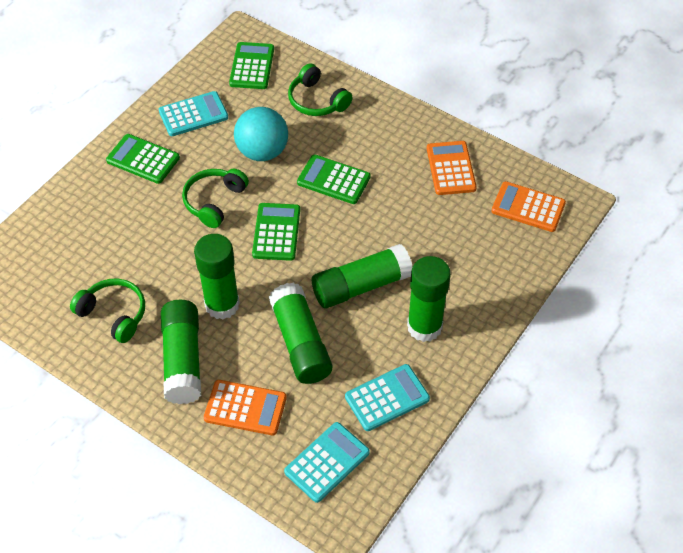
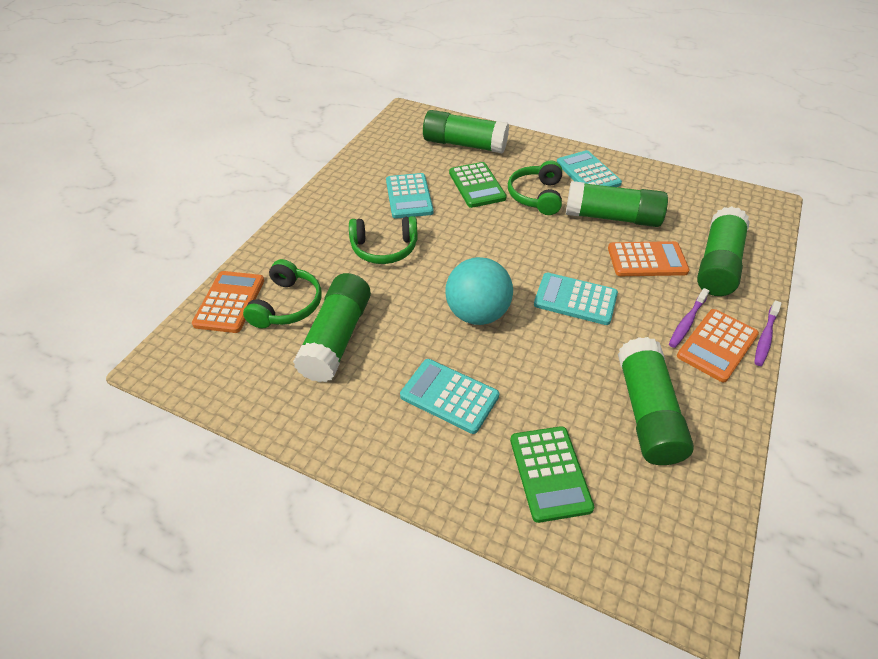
green calculator: 4 -> 2
purple toothbrush: 0 -> 2
turquoise calculator: 3 -> 4

